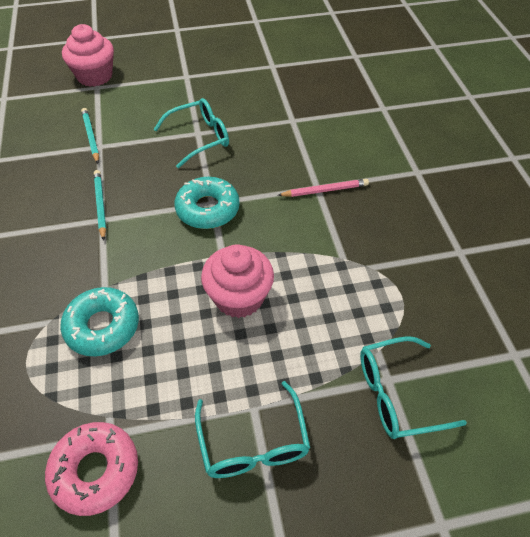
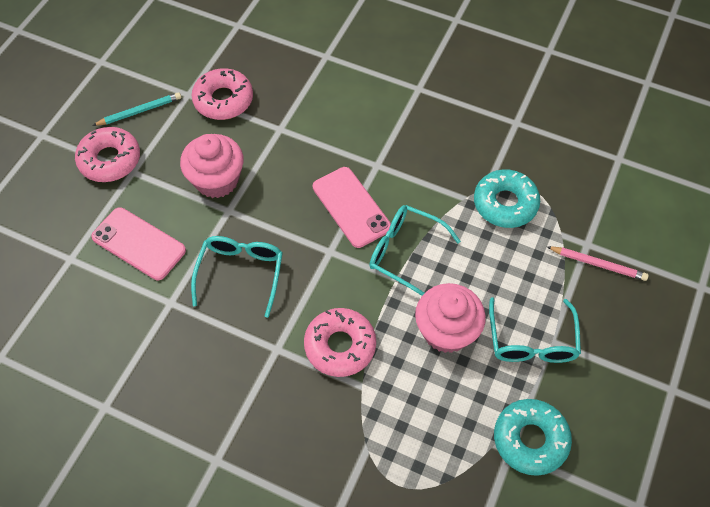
pink donut: 1 -> 3
pink phone: 0 -> 2
turquoise pencil: 2 -> 1

